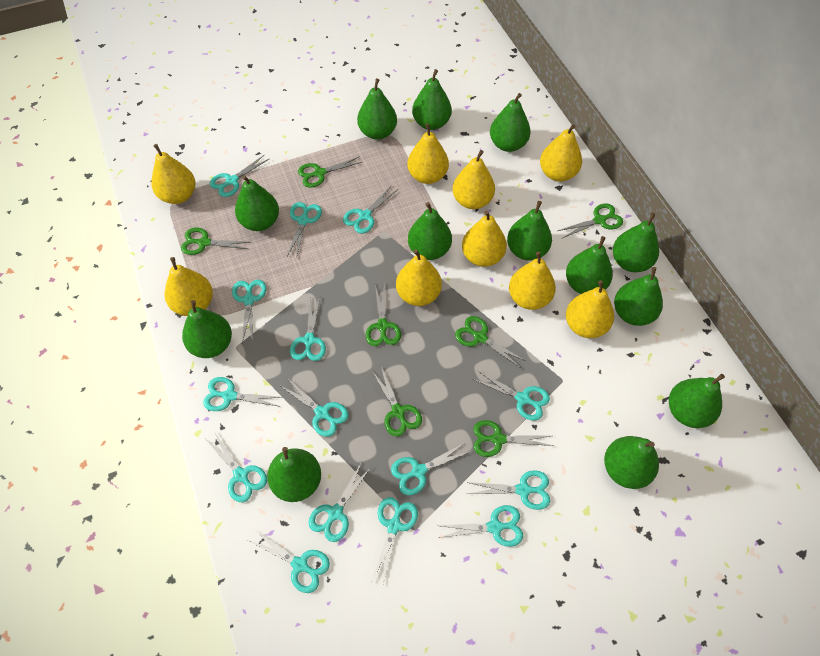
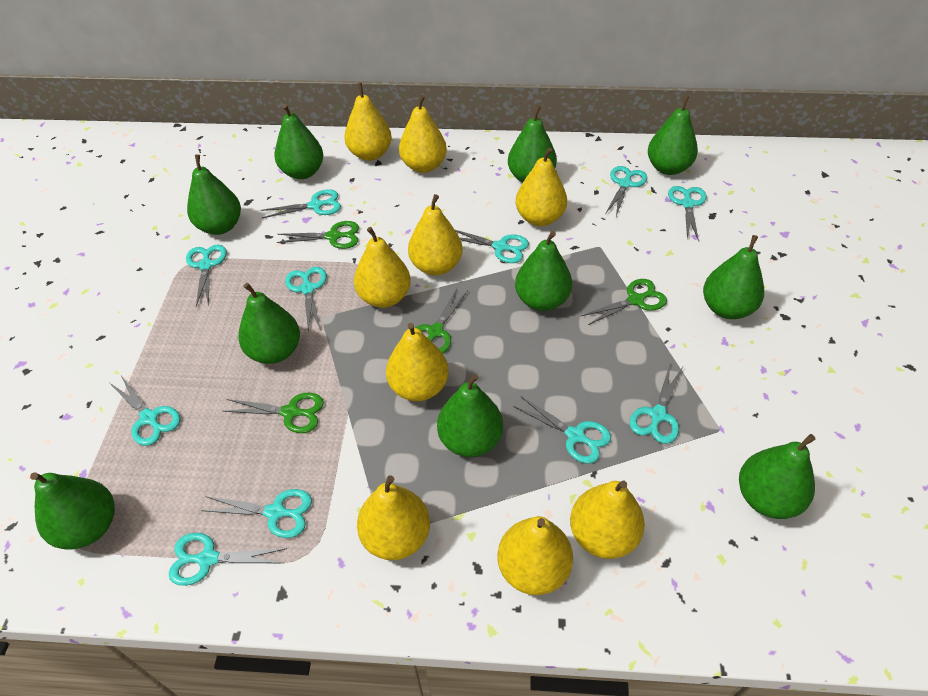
green pear: 13 -> 10
green scissors: 7 -> 4
turquoise scissors: 15 -> 11

